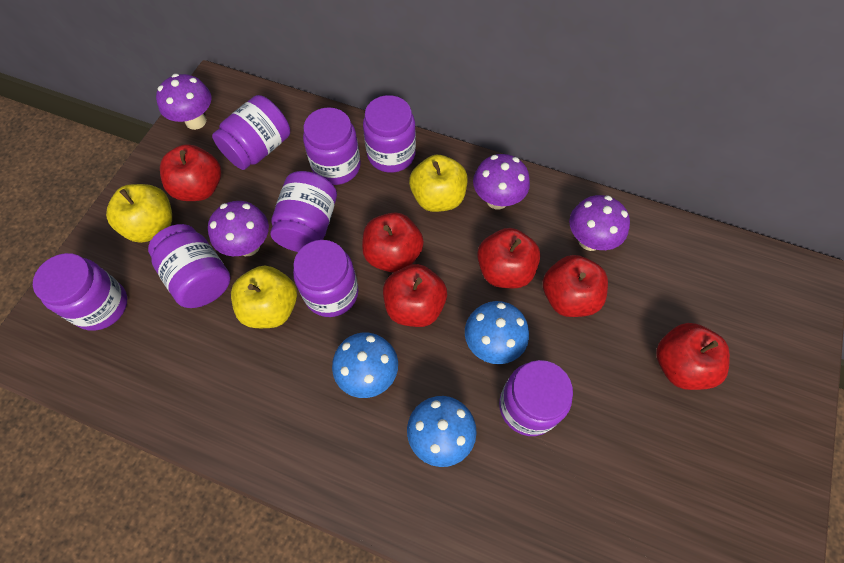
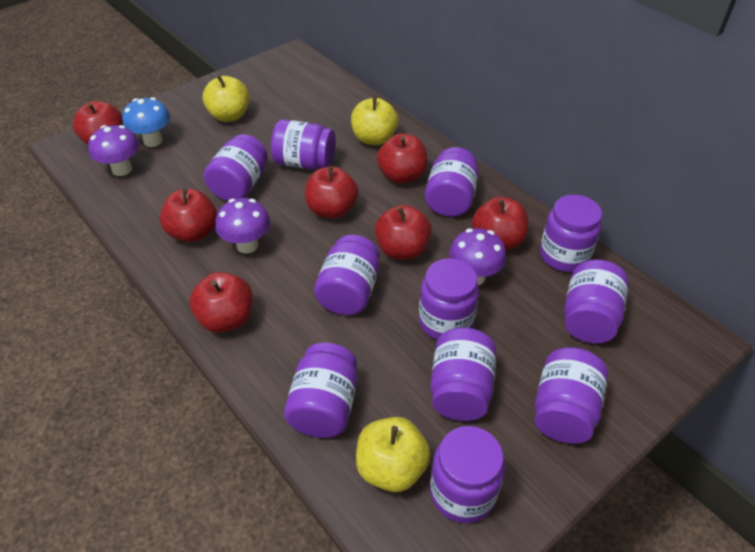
blue mushroom: 3 -> 1
purple jar: 8 -> 11
purple mushroom: 4 -> 3
red apple: 6 -> 7

